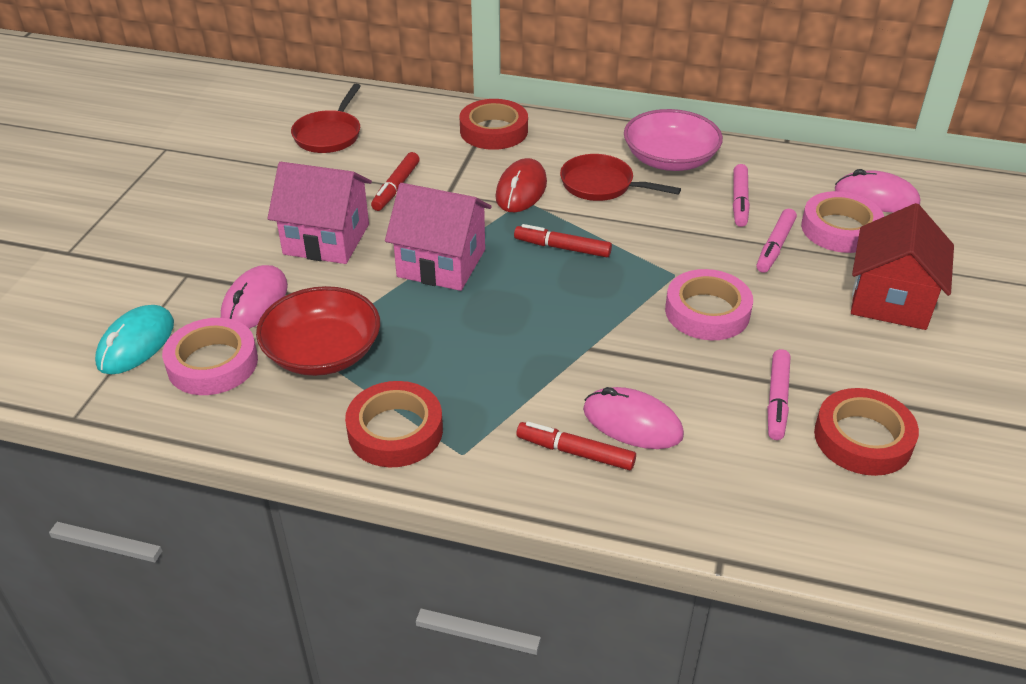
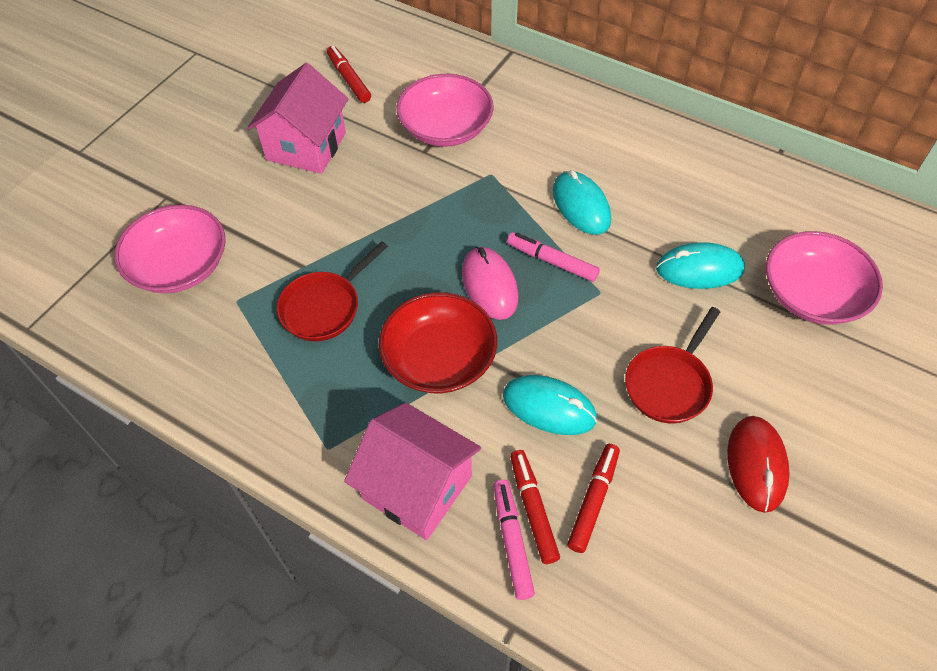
pink bowl: 1 -> 3
pink marker: 3 -> 2
pink mouse: 3 -> 1
pink tape: 3 -> 0
red house: 1 -> 0
red tape: 3 -> 0
turquoise mouse: 1 -> 3

